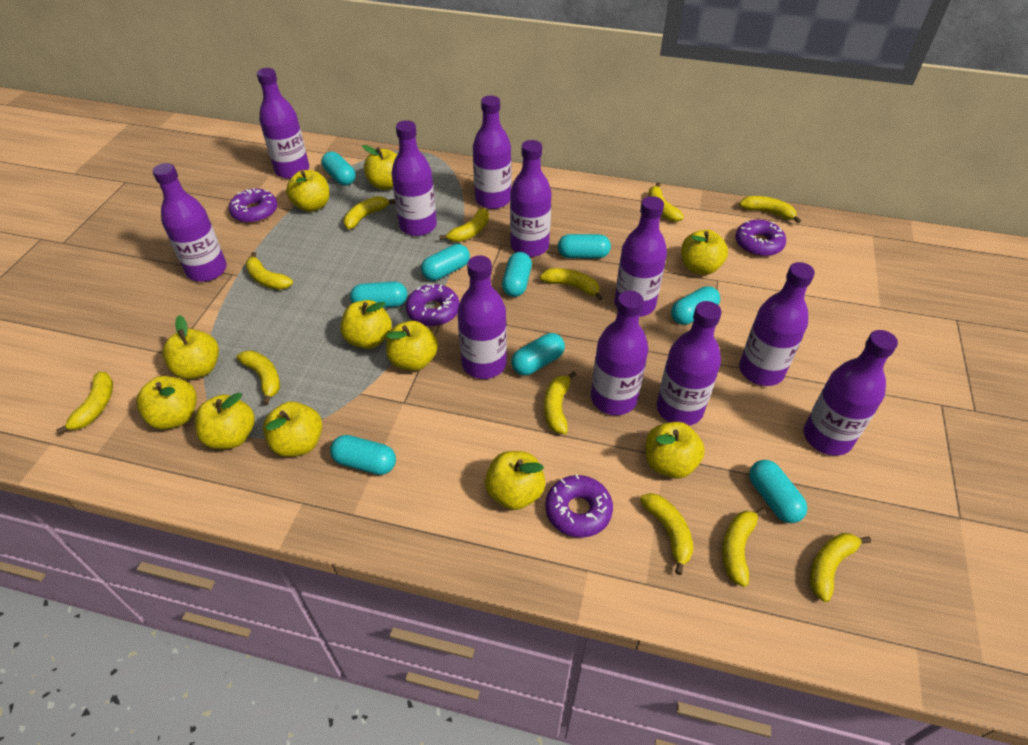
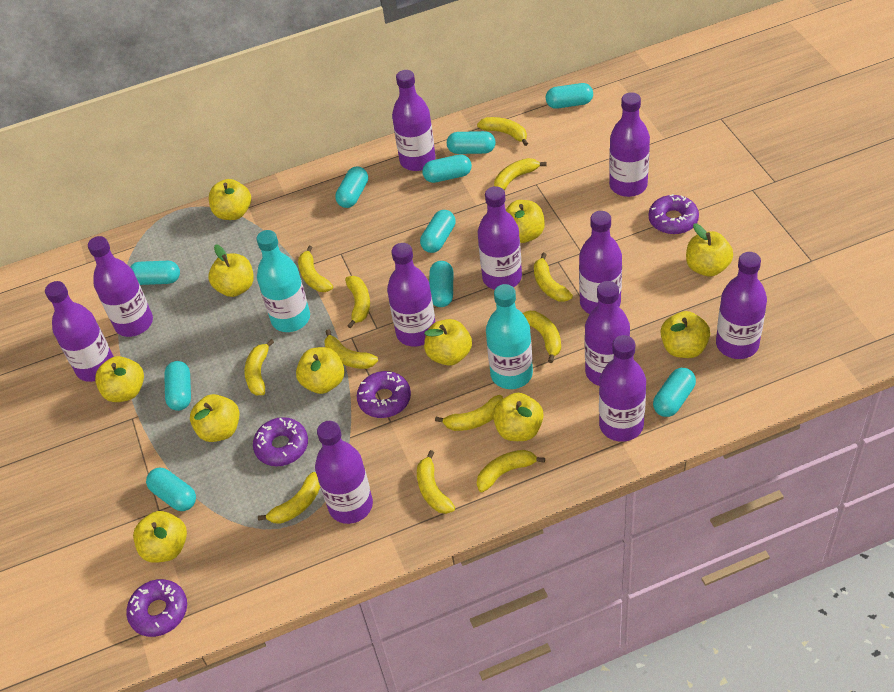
turquoise bottle: 0 -> 2
turquoise capsule: 9 -> 10

